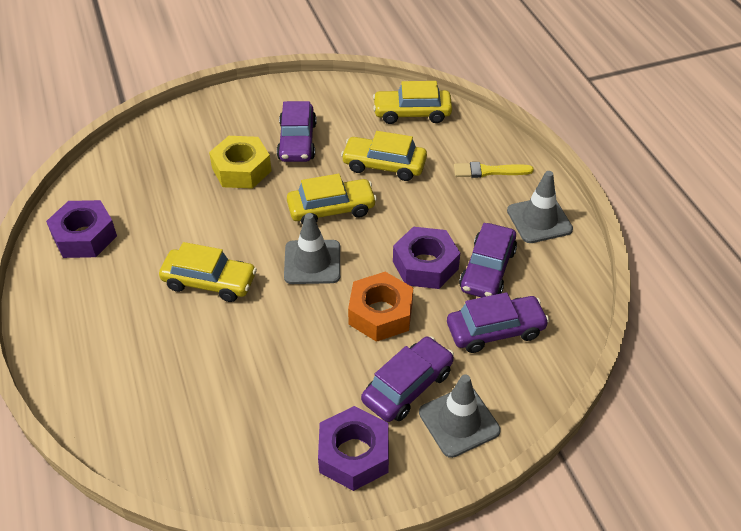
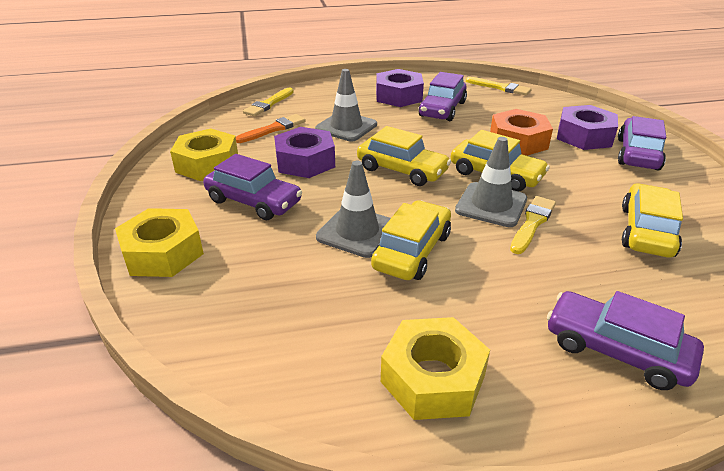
orange brush: 0 -> 1
yellow brush: 1 -> 3
yellow nut: 1 -> 3

